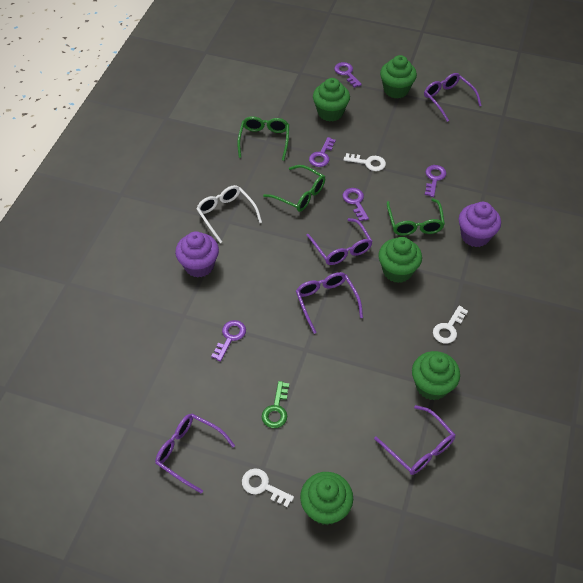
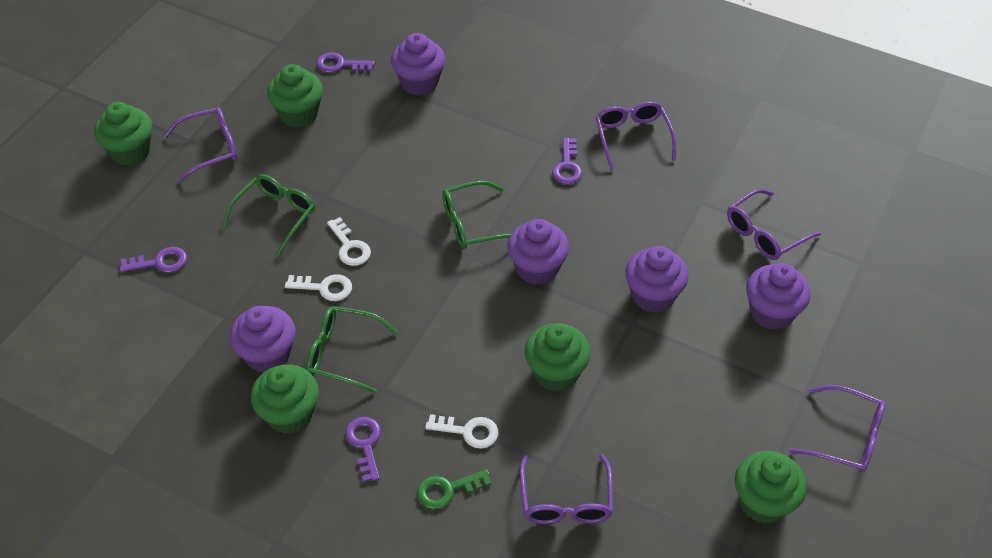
purple cupcake: 2 -> 5
purple key: 5 -> 4
white glasses: 1 -> 0

